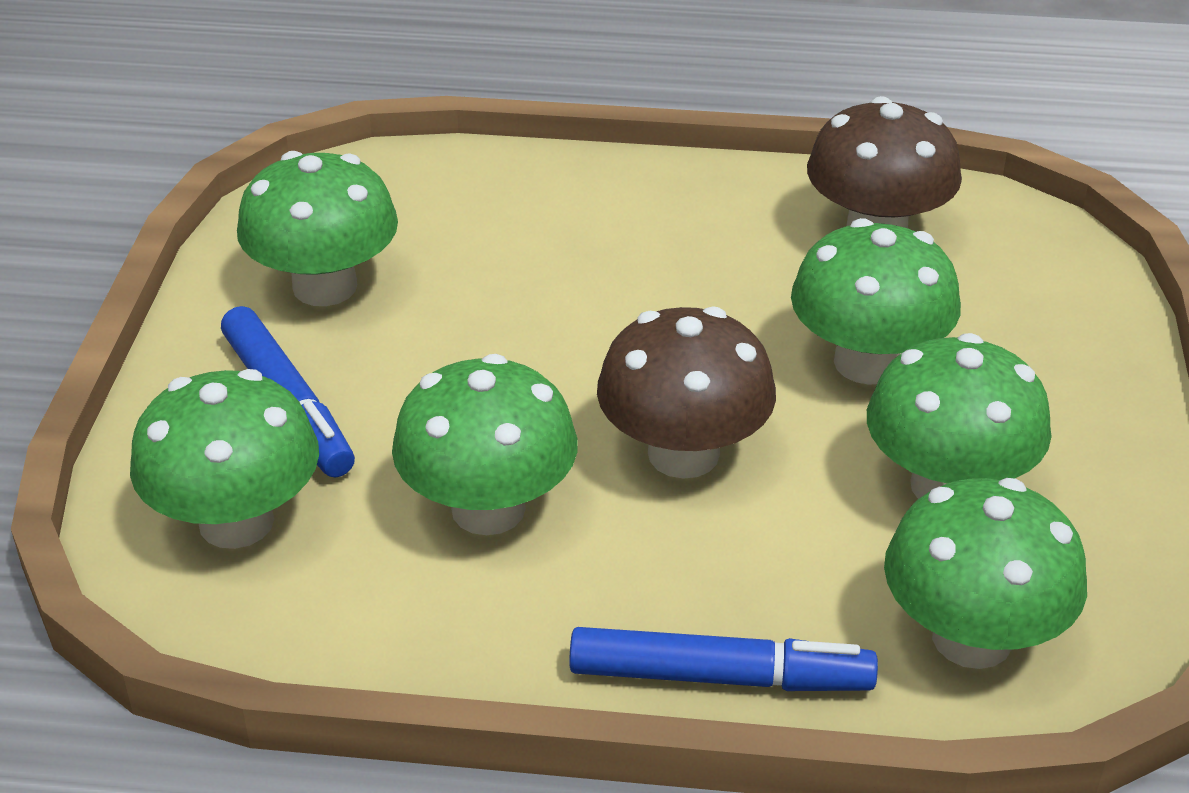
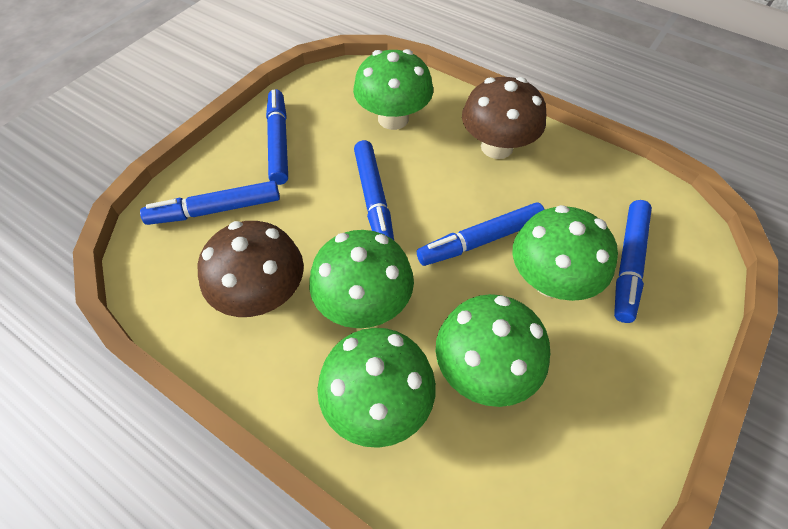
blue marker: 2 -> 5
green mushroom: 6 -> 5

